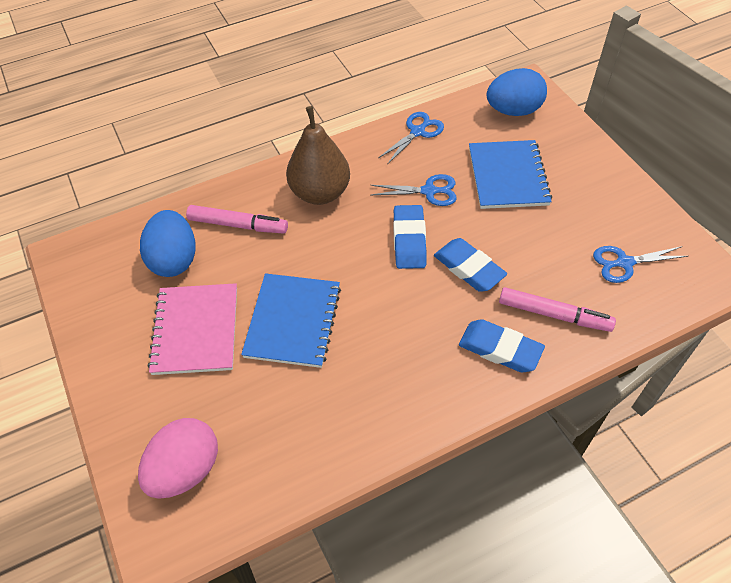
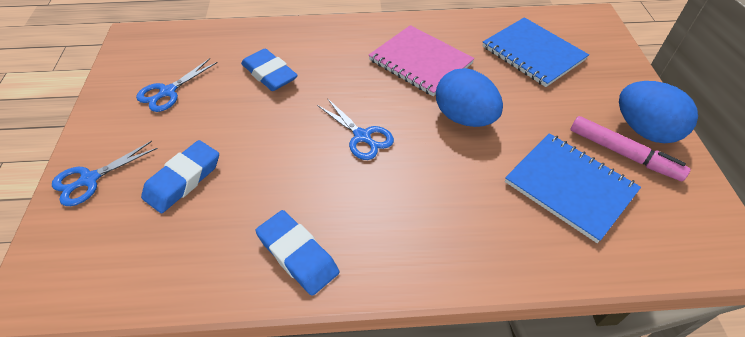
brown pear: 1 -> 0
pink egg: 1 -> 0
pink marker: 2 -> 1

